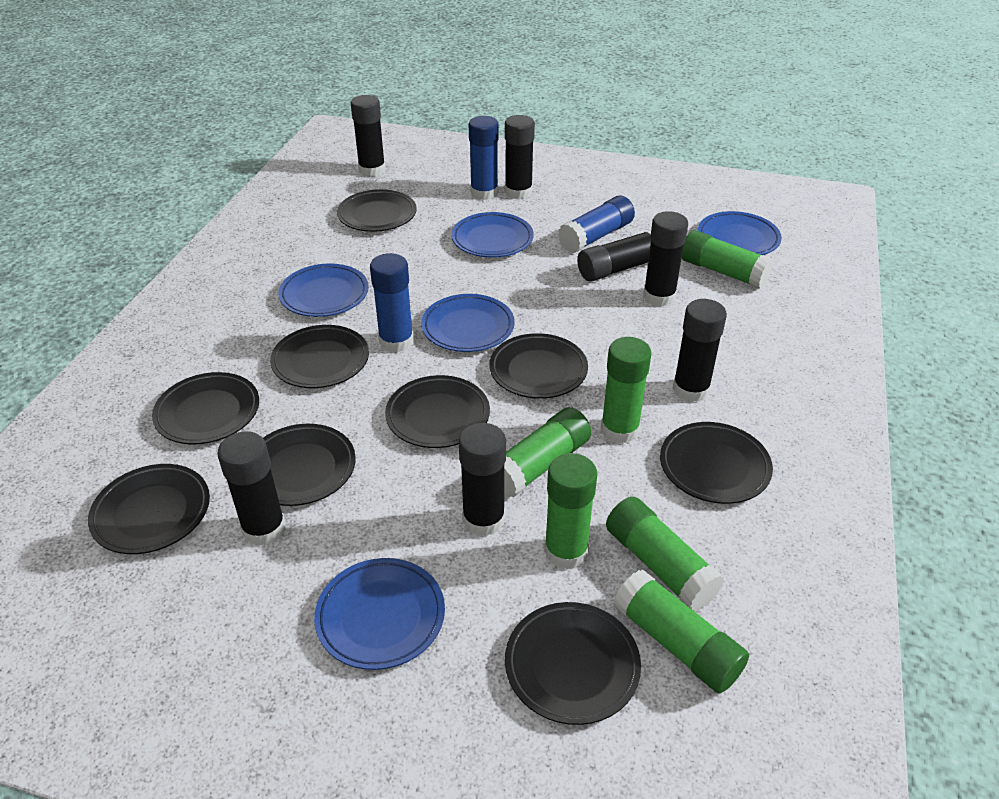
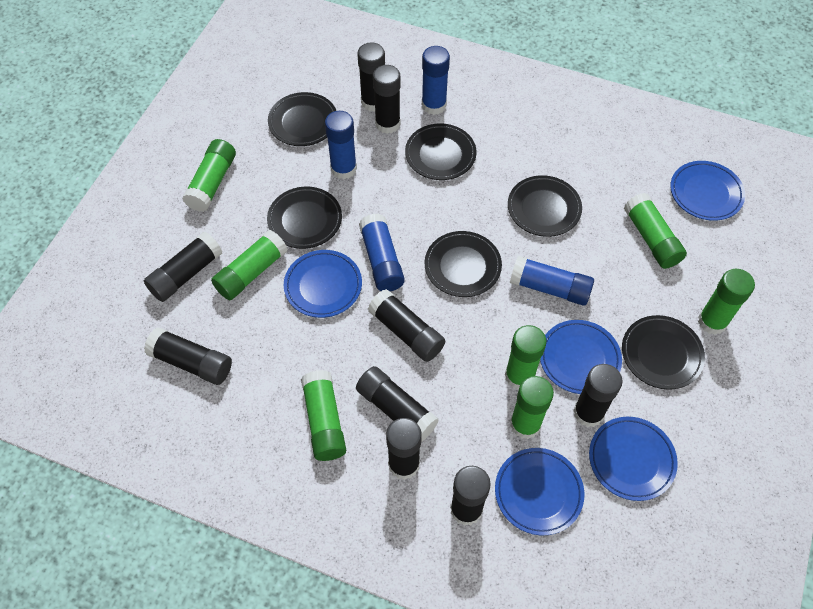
black glue stick: 7 -> 9
black plate: 9 -> 6
blue glue stick: 3 -> 4
green glue stick: 6 -> 7

